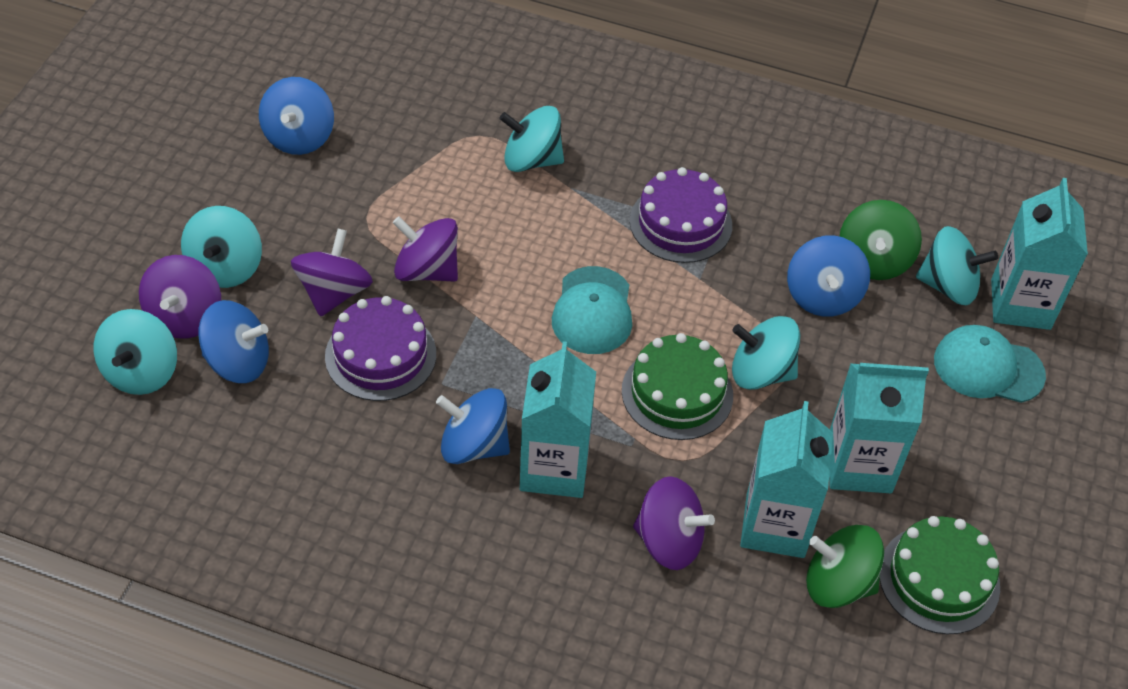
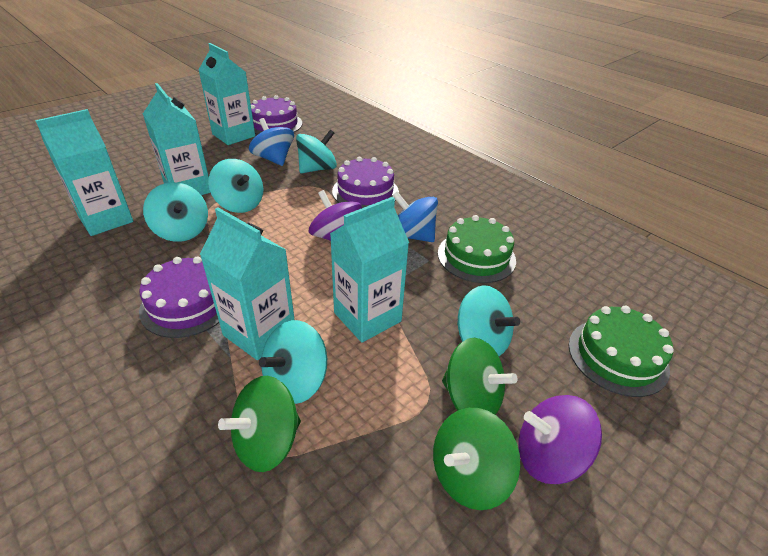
blue spinning top: 4 -> 2
green spinning top: 2 -> 3
purple cake: 2 -> 3
purple spinning top: 4 -> 2
turquoise cap: 2 -> 0
turquoise carton: 4 -> 5

